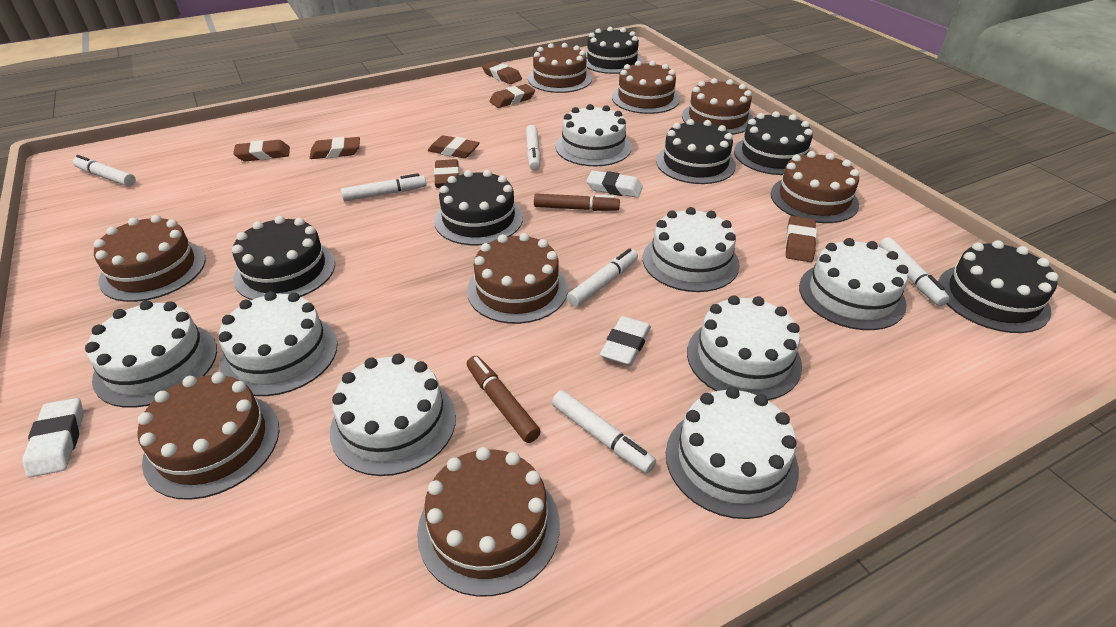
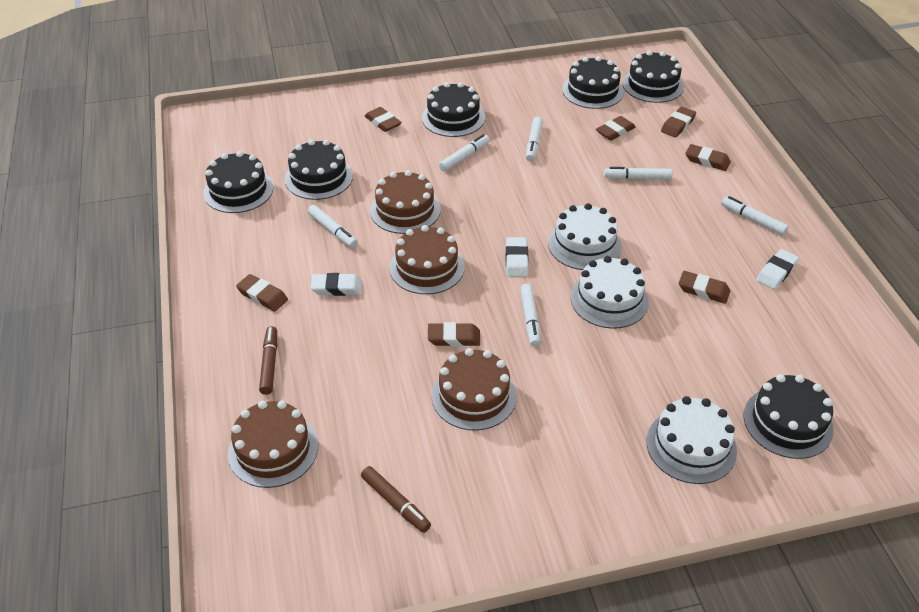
brown cake: 8 -> 4
white cake: 8 -> 3

